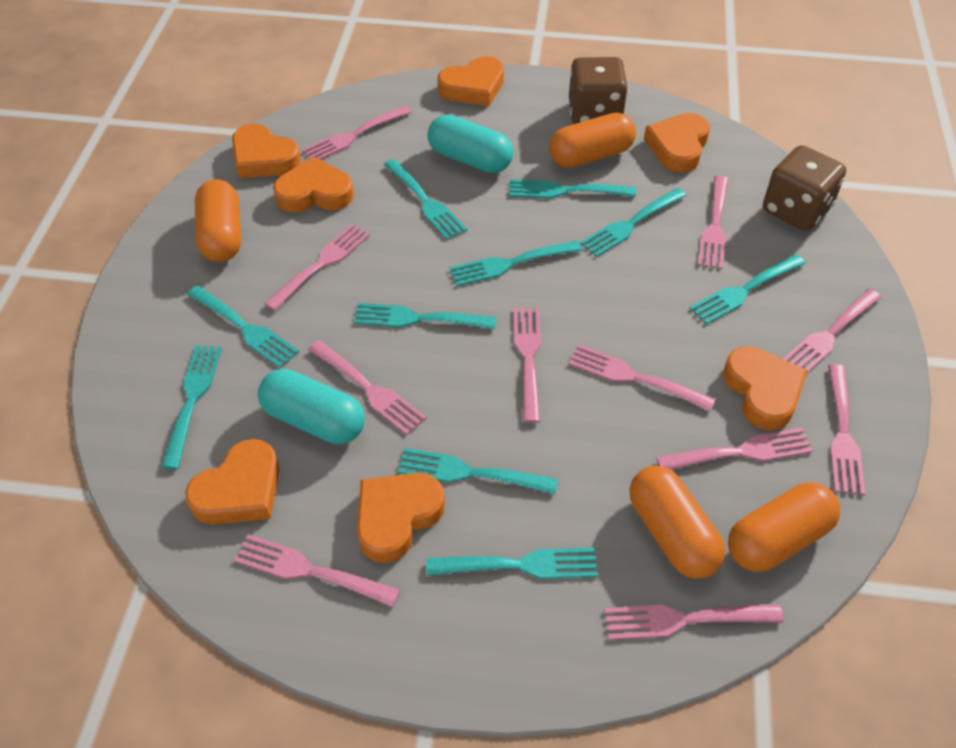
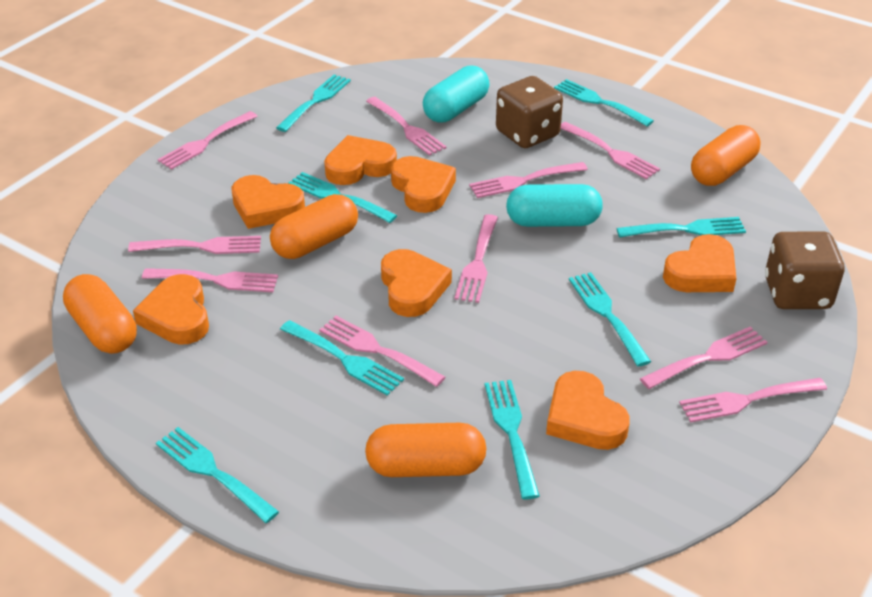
pink fork: 11 -> 10
turquoise fork: 10 -> 8

